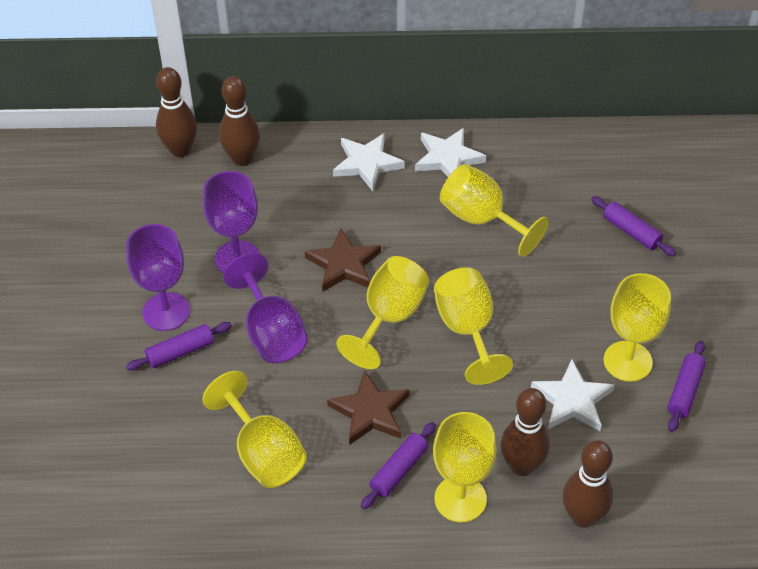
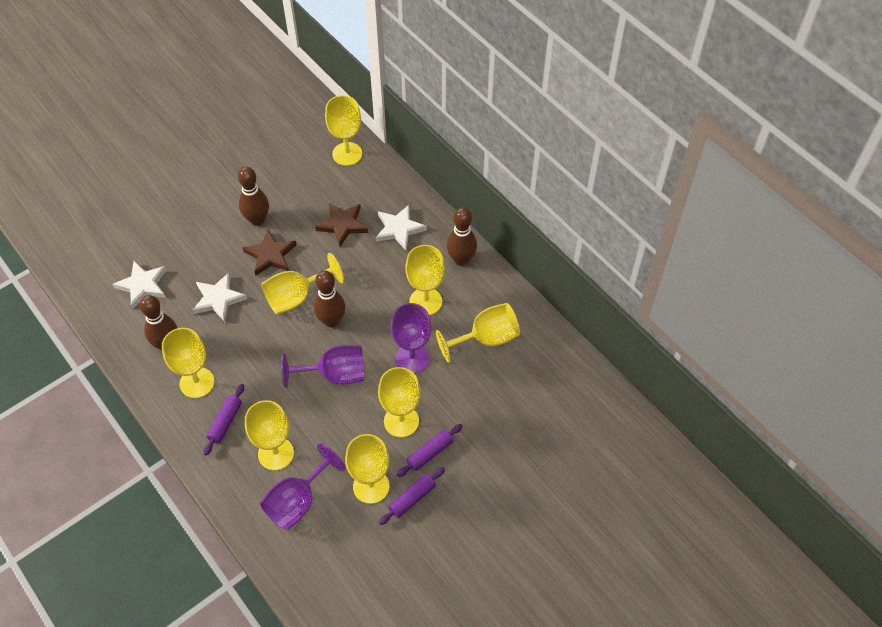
purple rolling pin: 4 -> 3
yellow goblet: 6 -> 8

